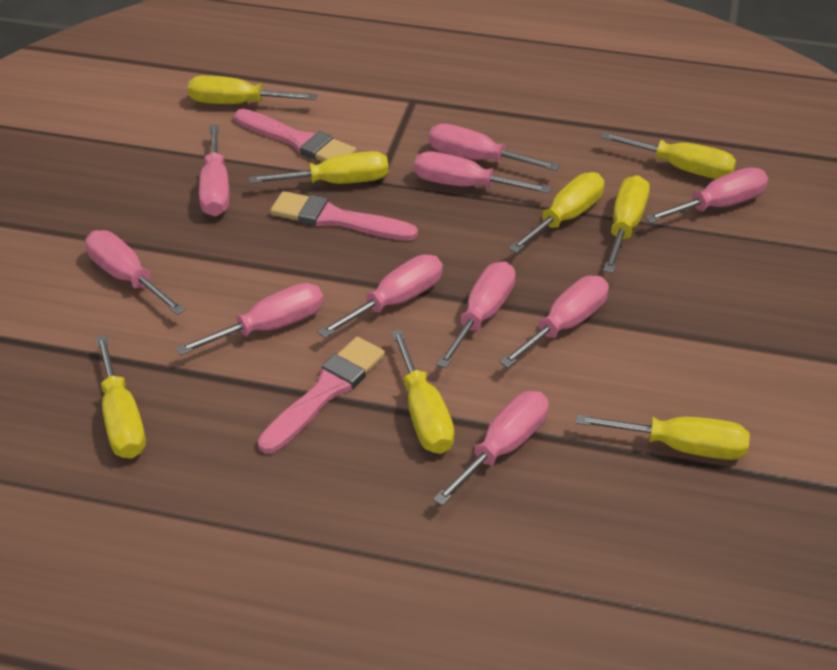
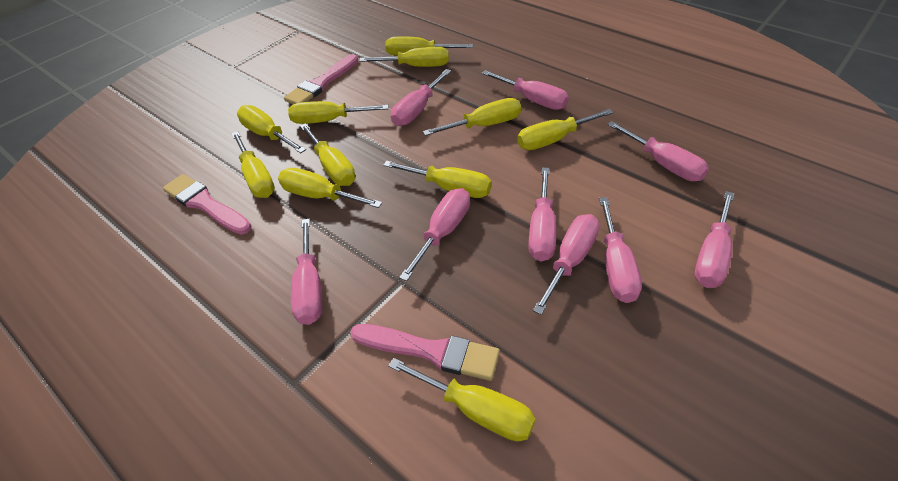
pink screwdriver: 10 -> 9
yellow screwdriver: 8 -> 11

